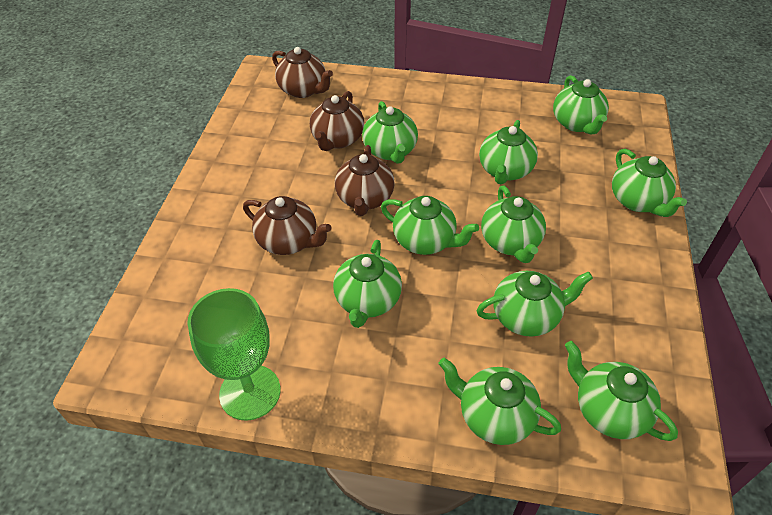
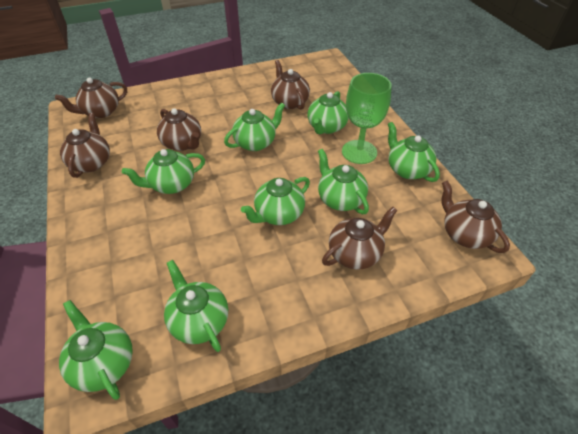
brown teapot: 4 -> 6
green teapot: 10 -> 8

